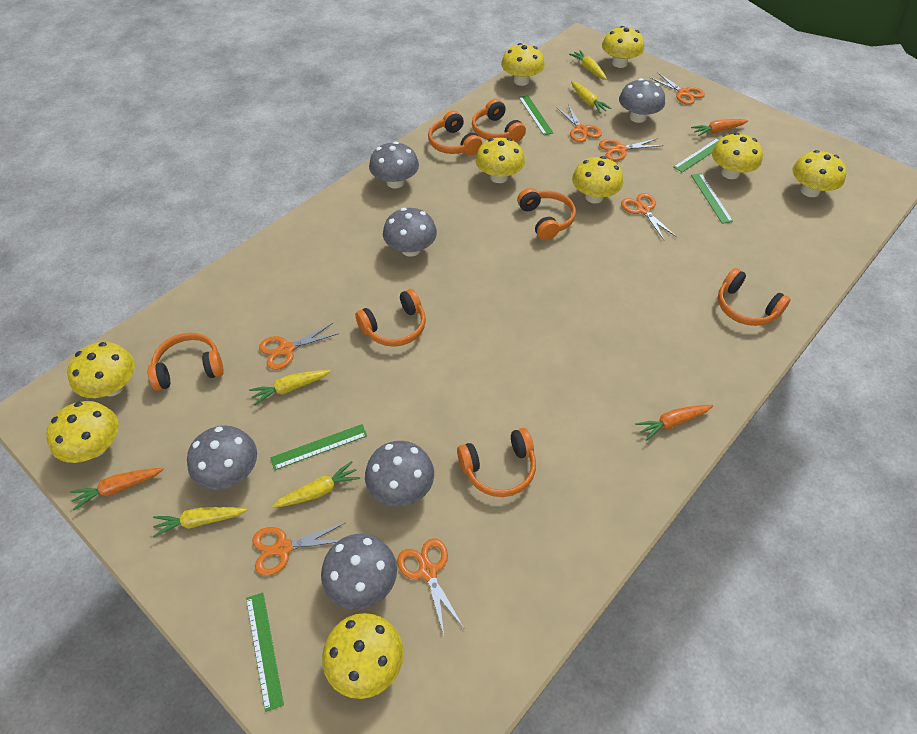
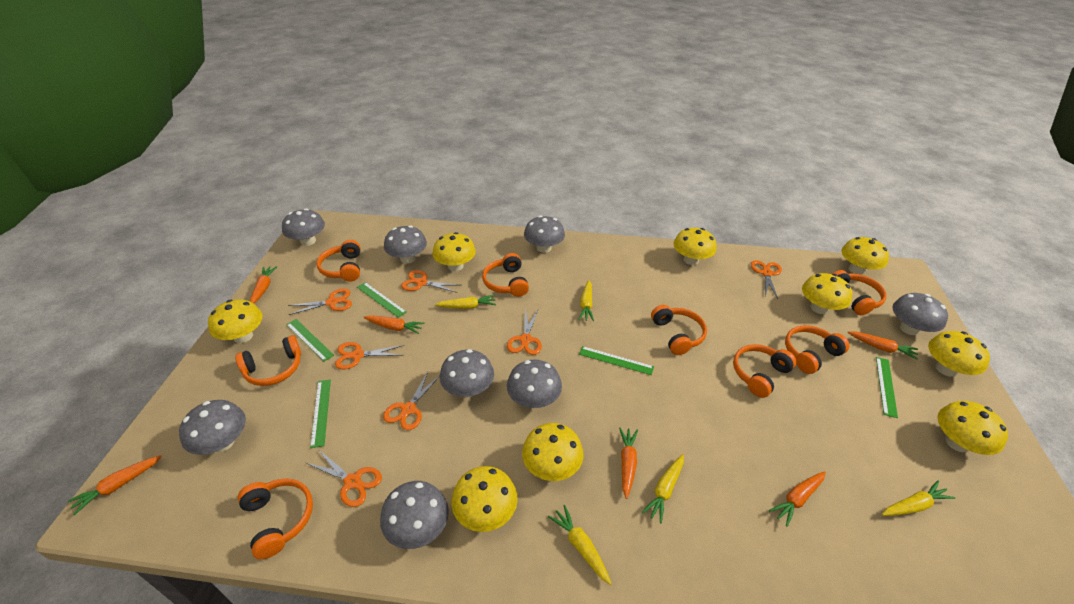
grey mushroom: 6 -> 8
orange carrot: 3 -> 6
orange headphones: 7 -> 8

